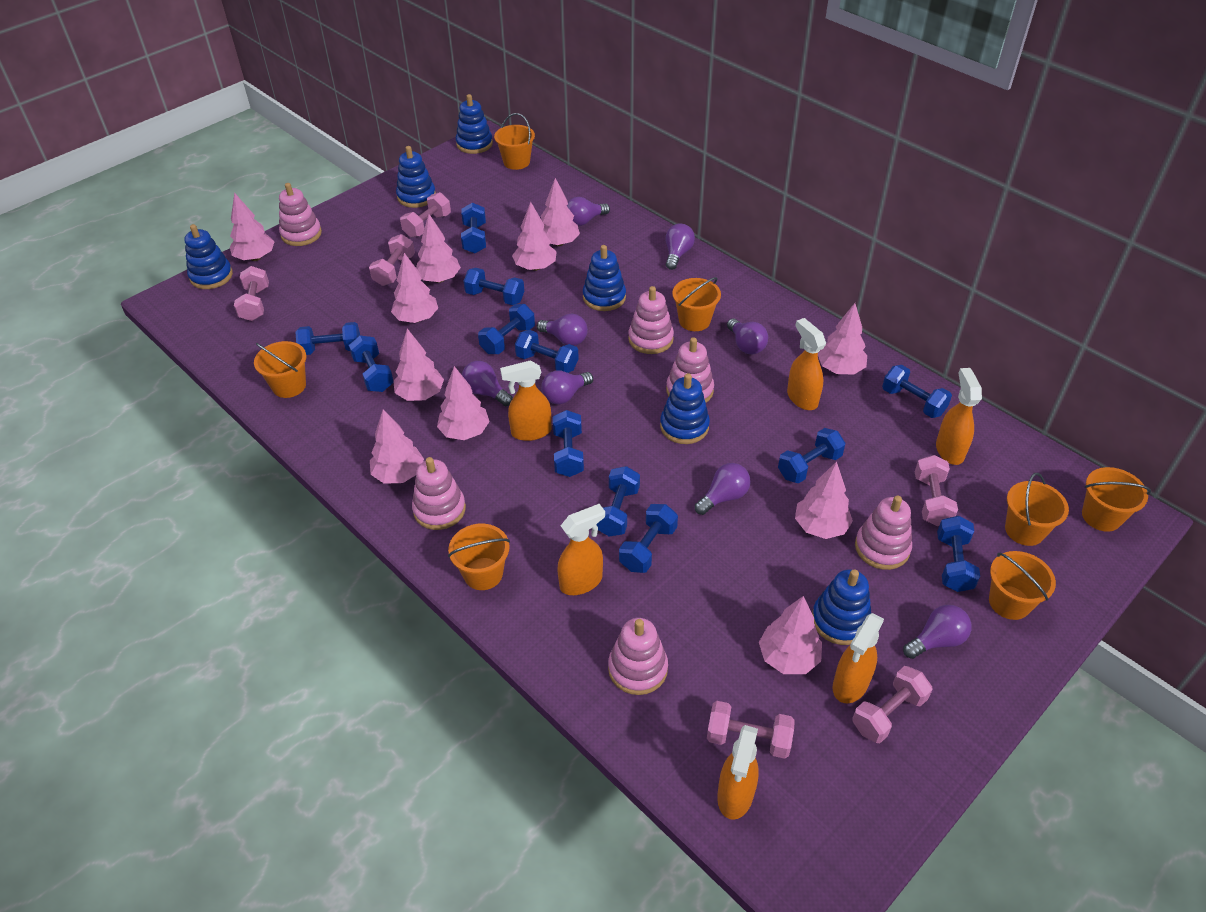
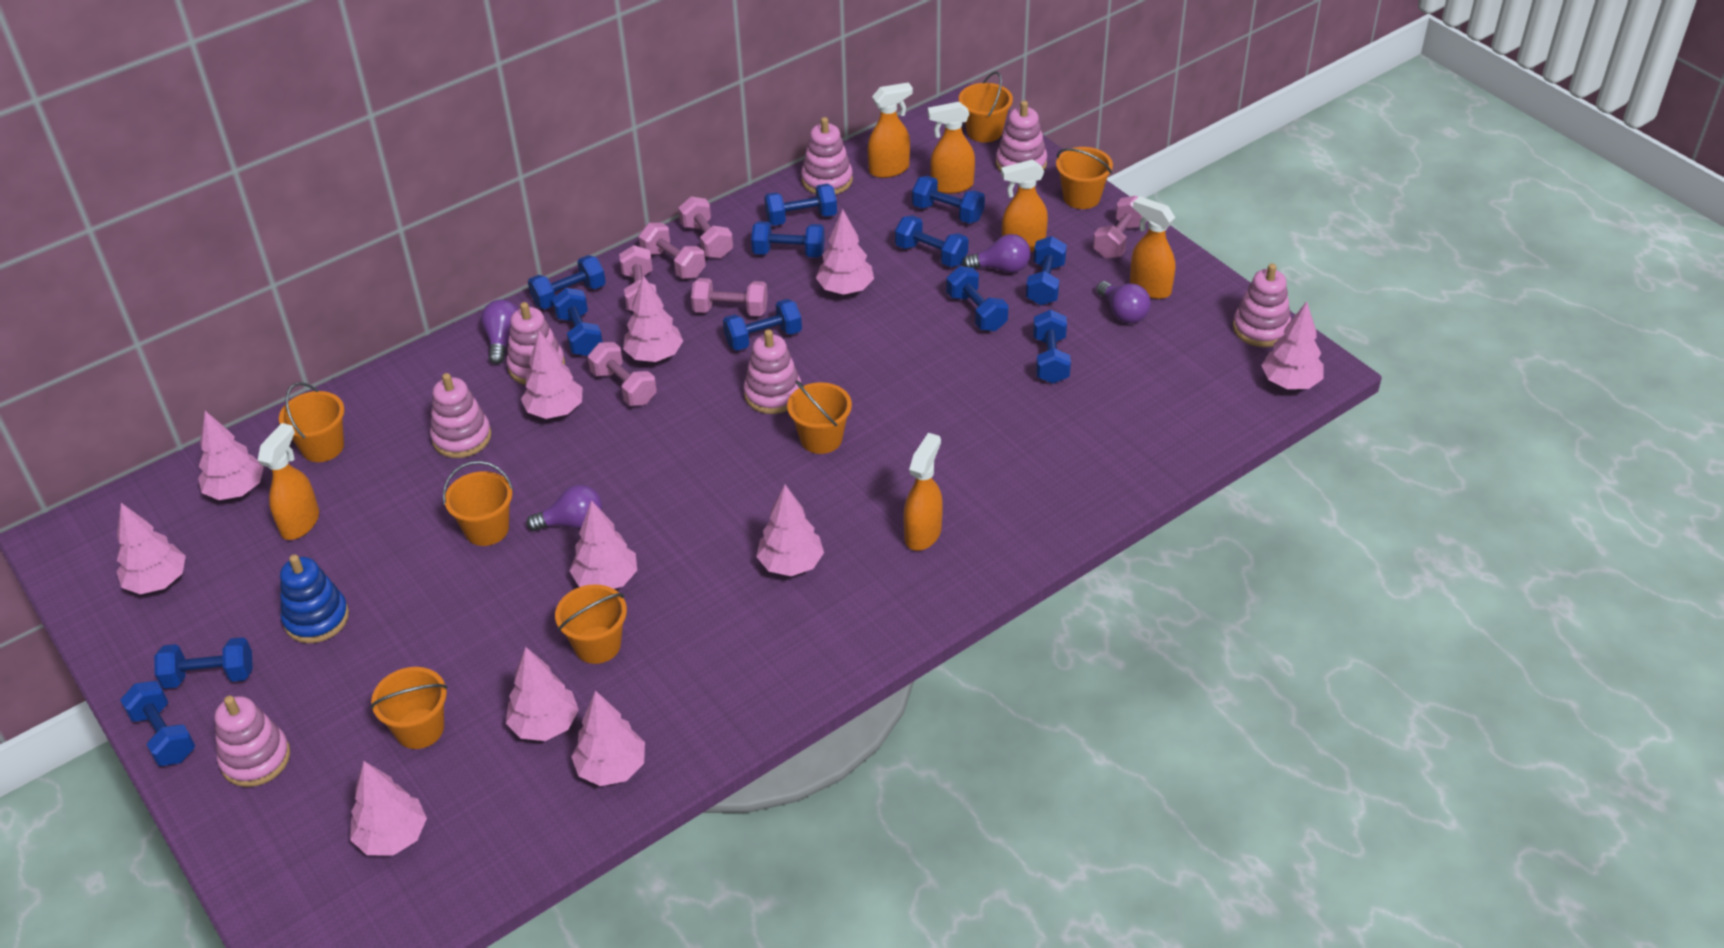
blue stacking toy: 6 -> 1
pink stacking toy: 6 -> 7
purple light bulb: 8 -> 4

